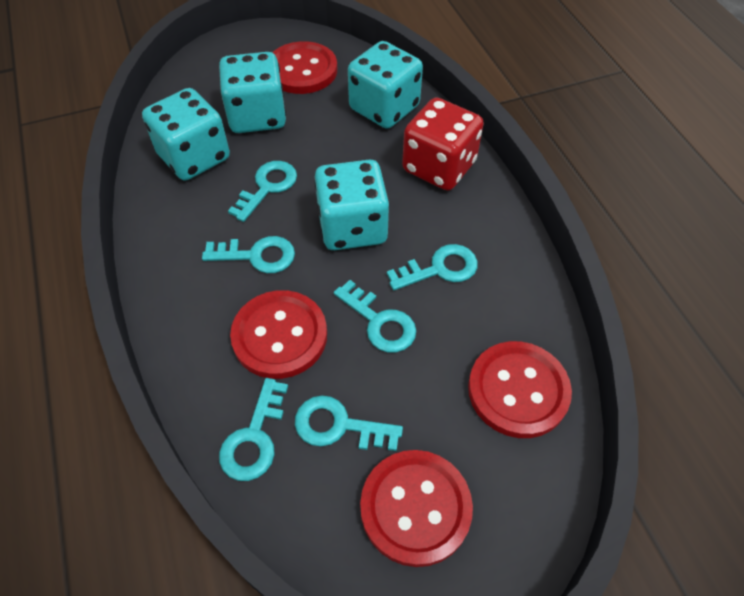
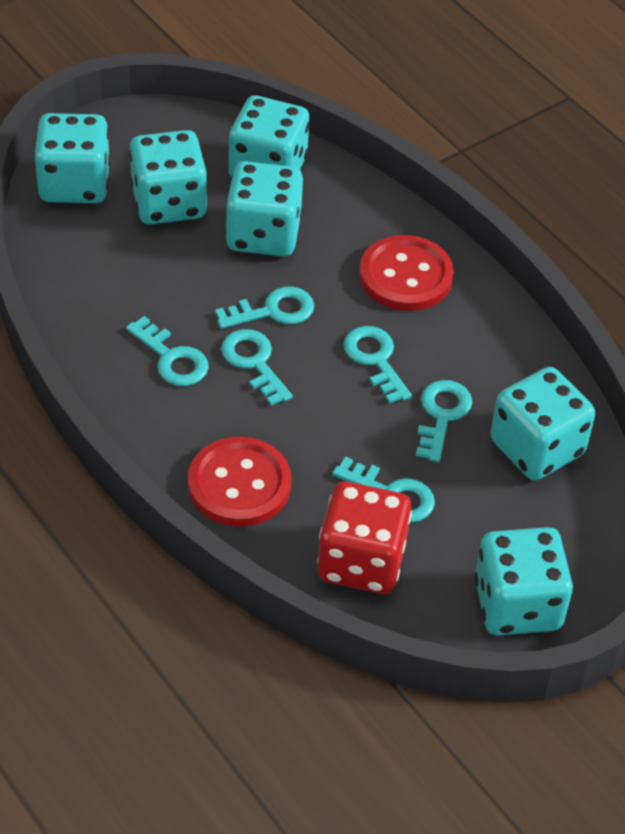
red button: 4 -> 2
turquoise dice: 4 -> 6

